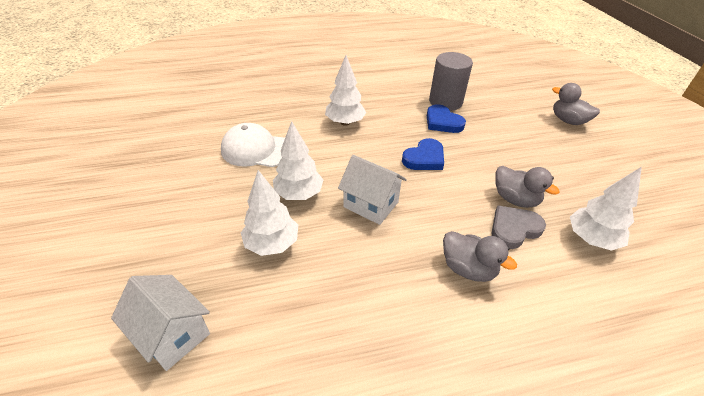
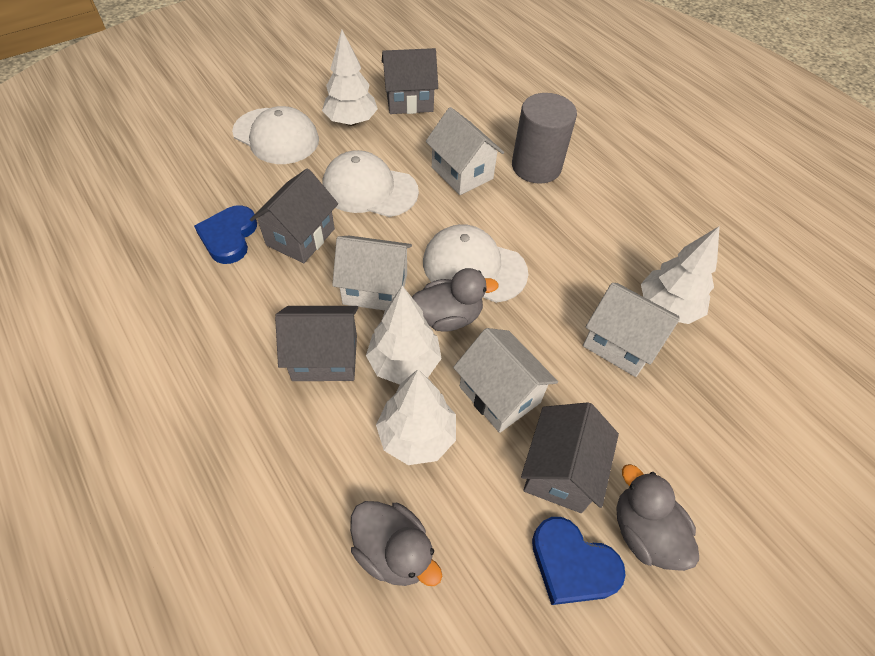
grey heart: 1 -> 0
grey house: 0 -> 4
white cap: 1 -> 3
white house: 2 -> 4

